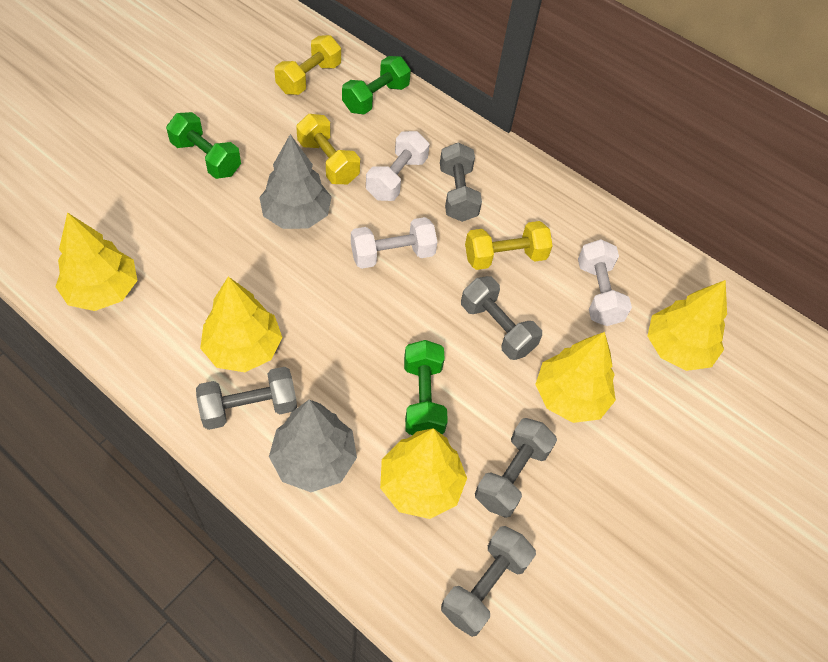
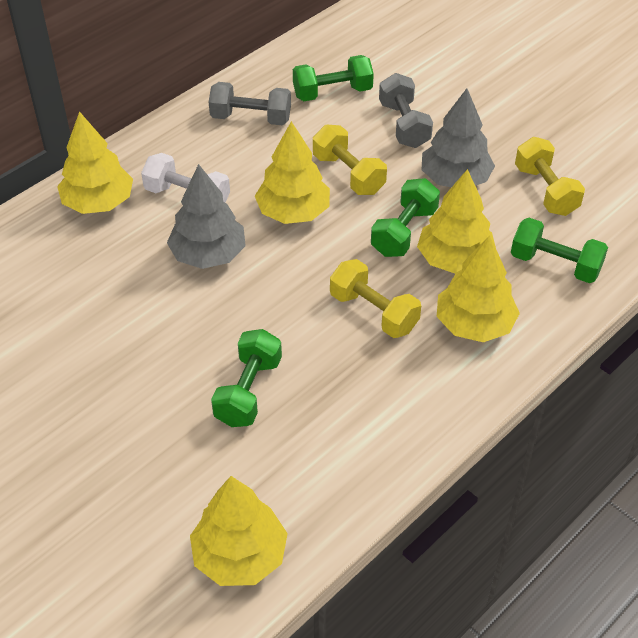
green dumbbell: 3 -> 4
grey dumbbell: 5 -> 2
white dumbbell: 3 -> 1

